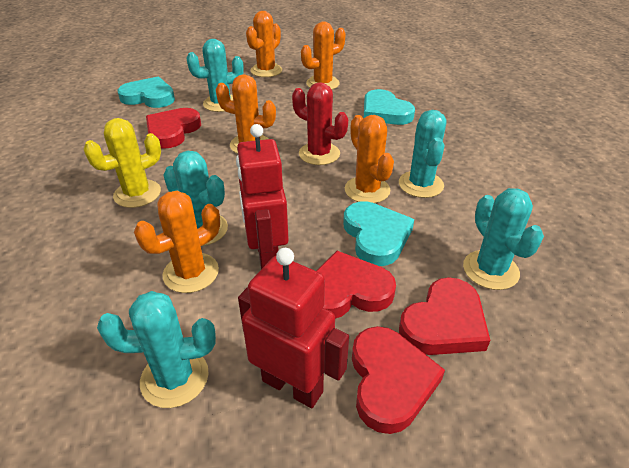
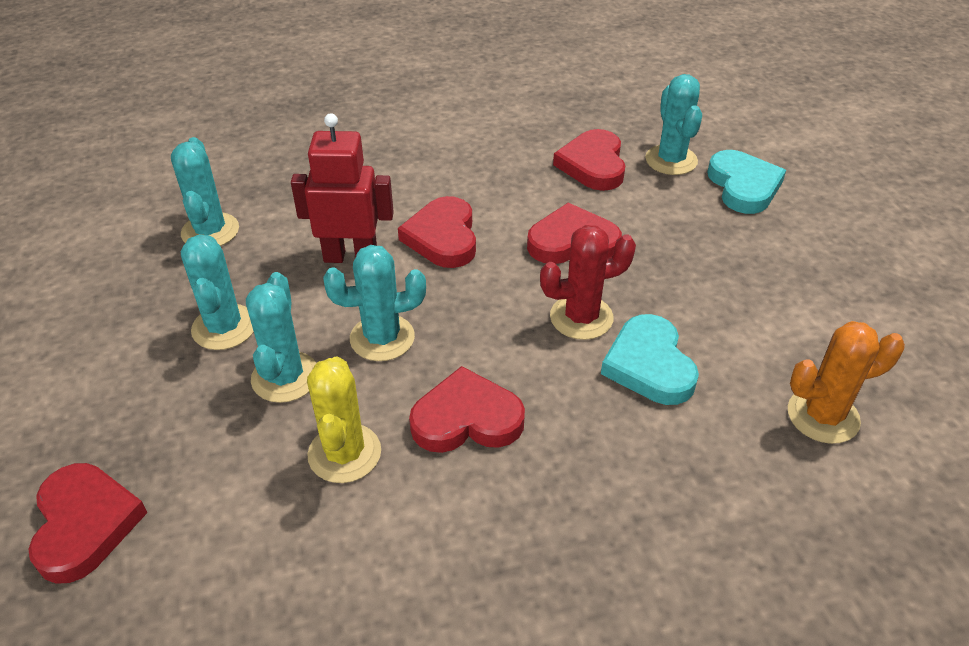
orange cactus: 5 -> 1
red heart: 4 -> 5
red robot: 2 -> 1
turquoise heart: 3 -> 2

